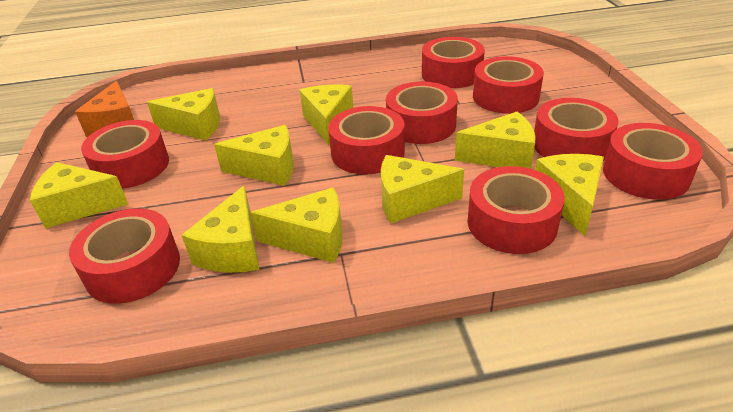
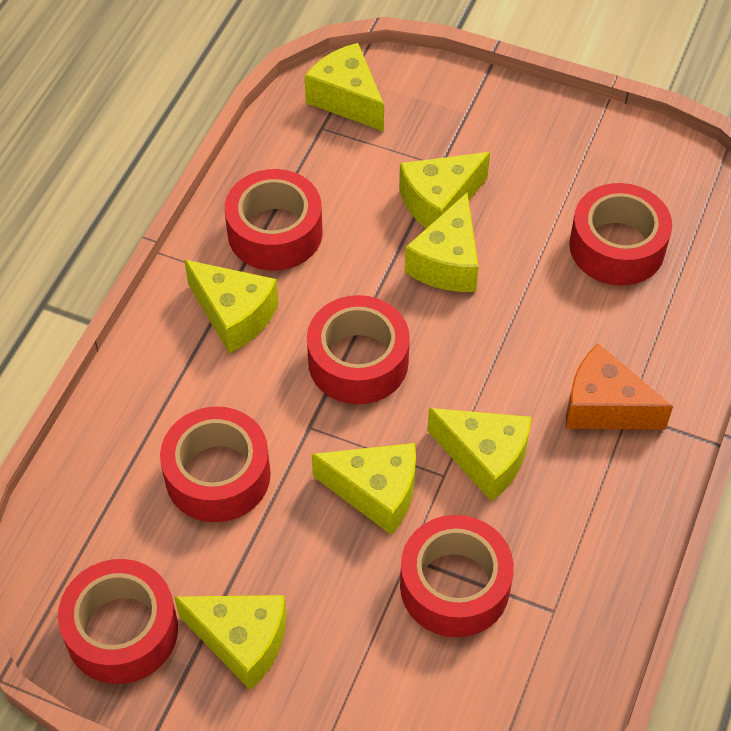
red tape: 9 -> 6
yellow cheese: 9 -> 7

